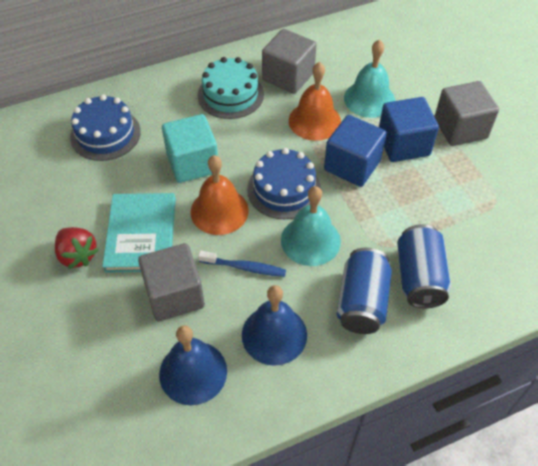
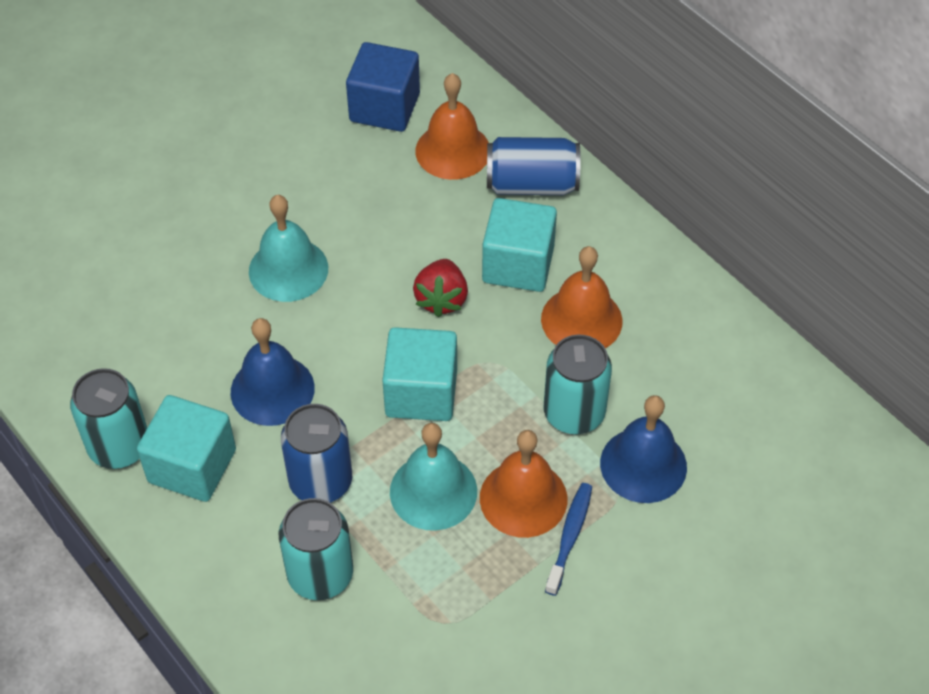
blue cake: 2 -> 0
blue cube: 2 -> 1
grey cube: 3 -> 0
orange bell: 2 -> 3
turquoise book: 1 -> 0
turquoise cake: 1 -> 0
turquoise can: 0 -> 3
turquoise cube: 1 -> 3

